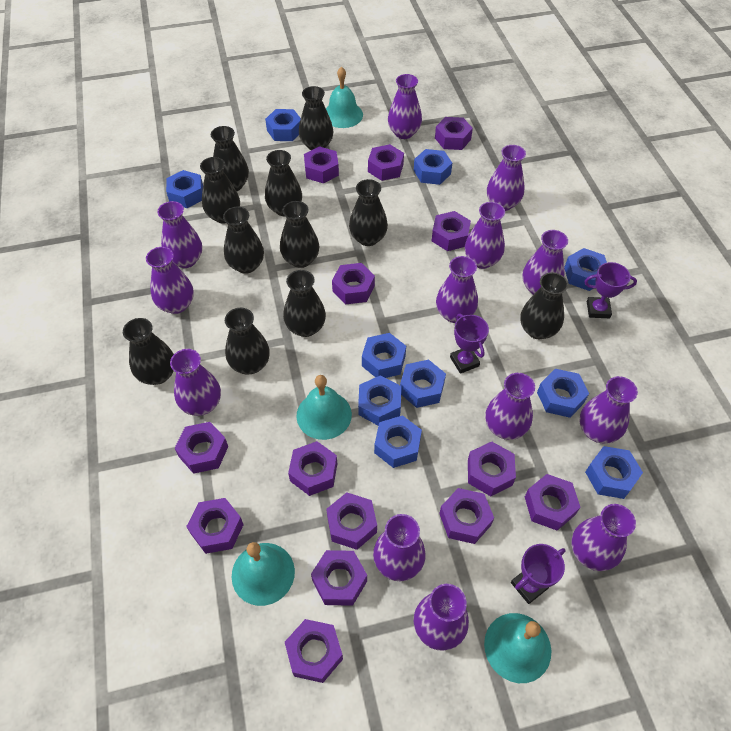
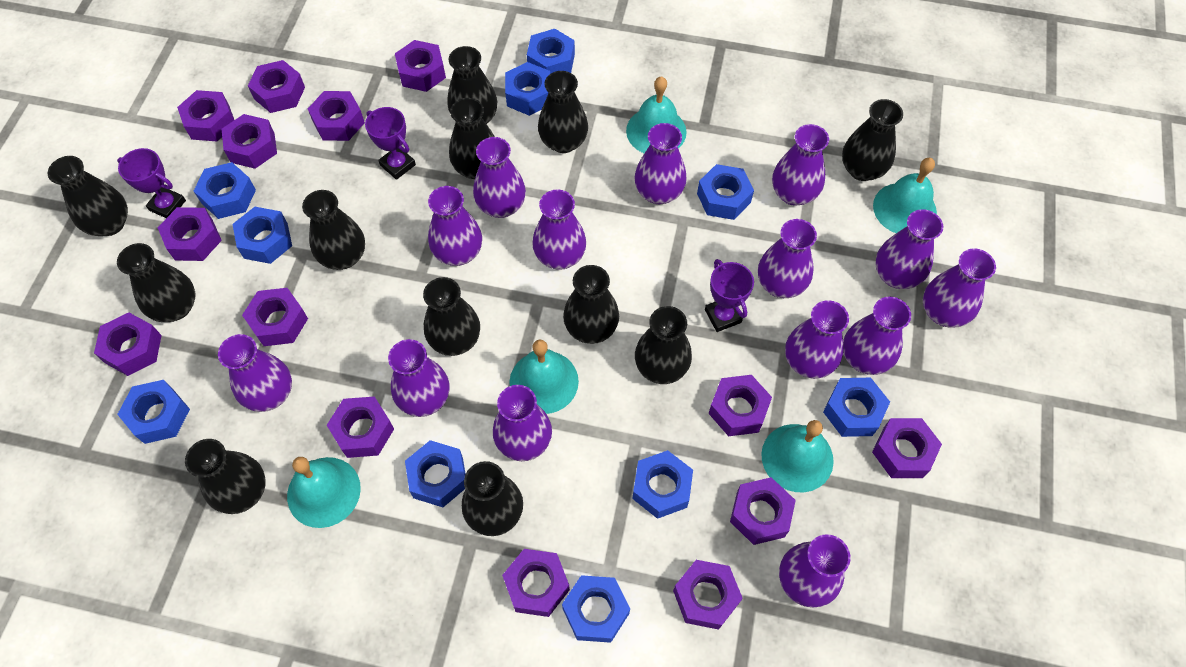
black vase: 11 -> 12
purple vase: 13 -> 14
turquoise bell: 4 -> 5

